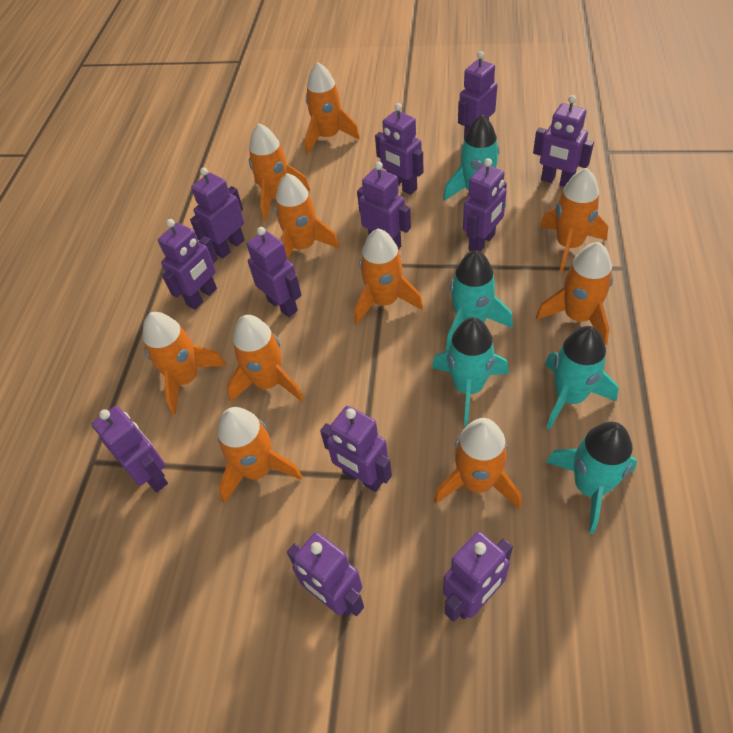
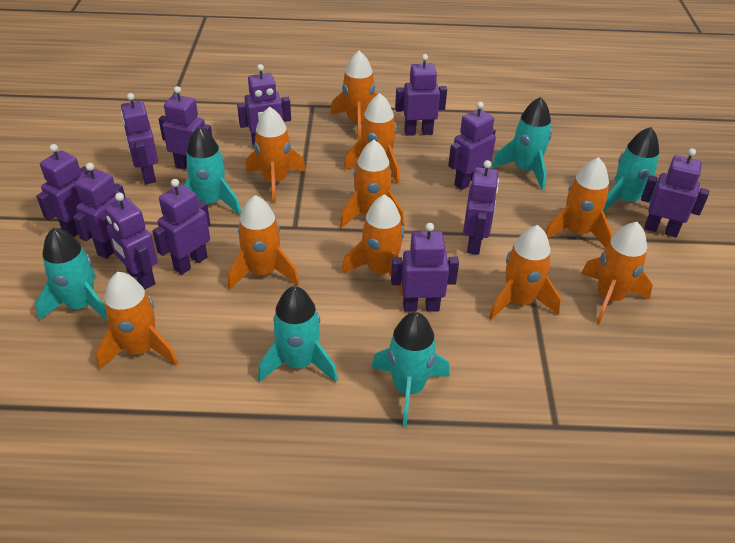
turquoise rocket: 5 -> 6

